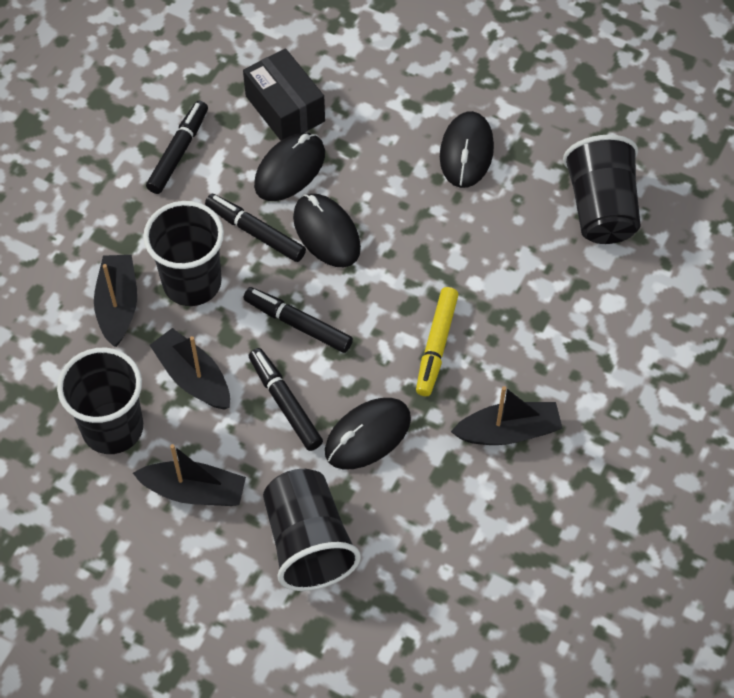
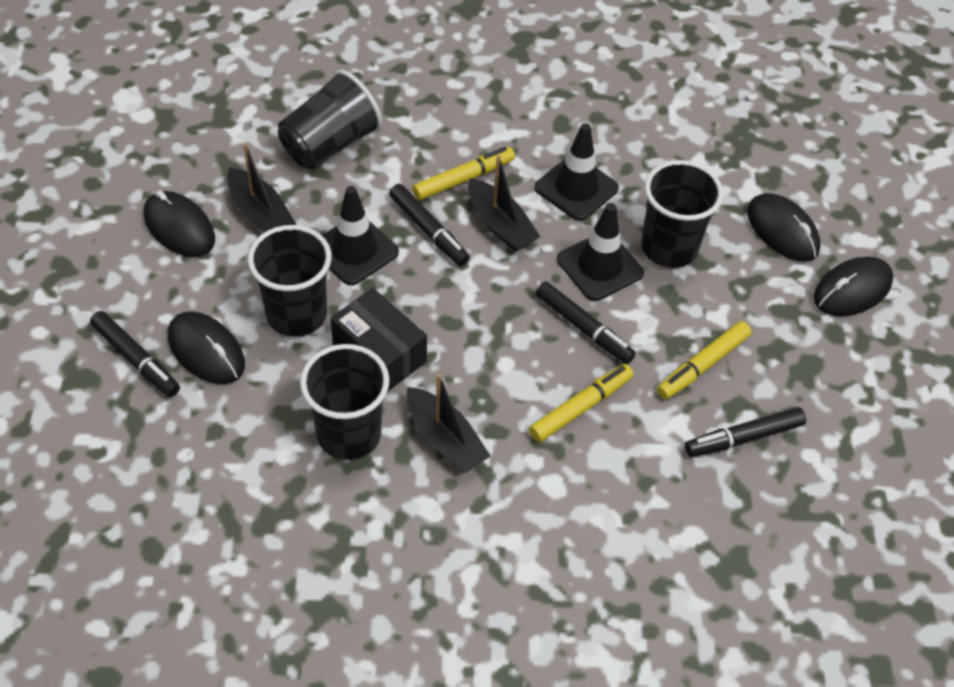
black boat: 4 -> 3
black traffic cone: 0 -> 3
yellow marker: 1 -> 3

